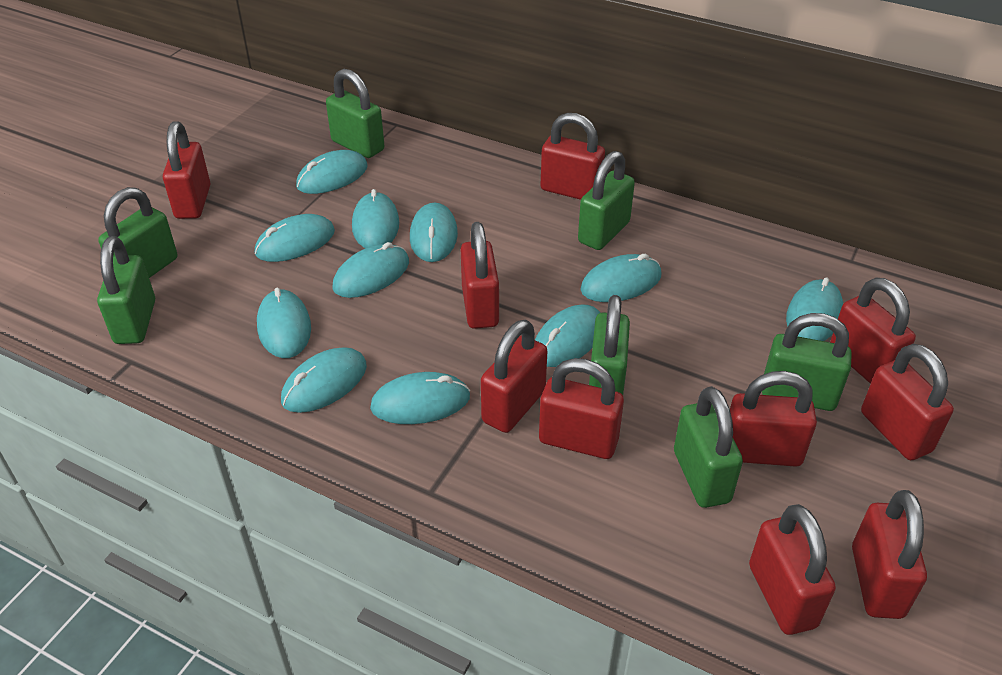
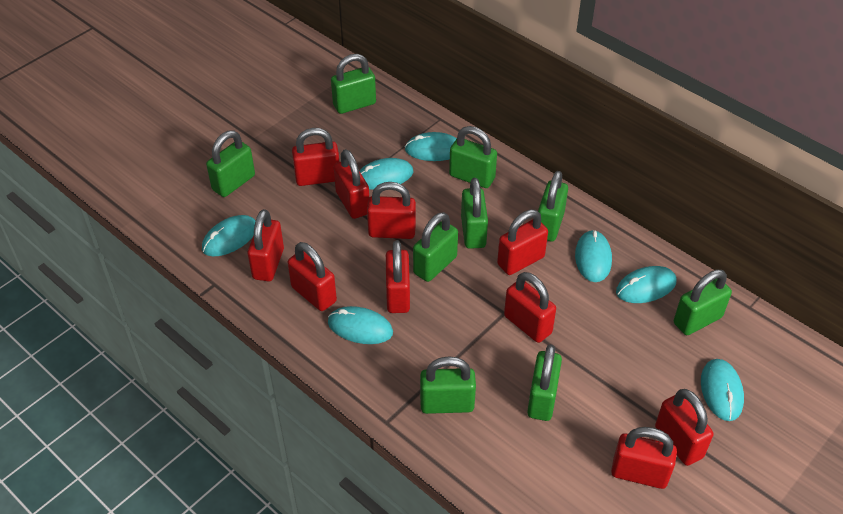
green padlock: 7 -> 9
turquoise mouse: 11 -> 7

